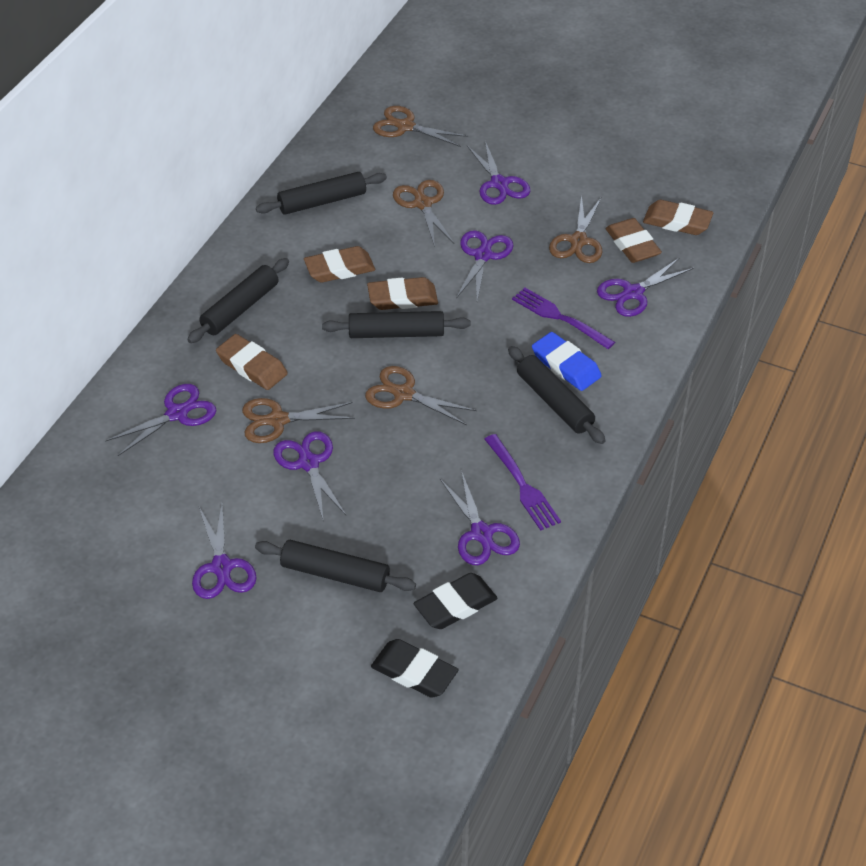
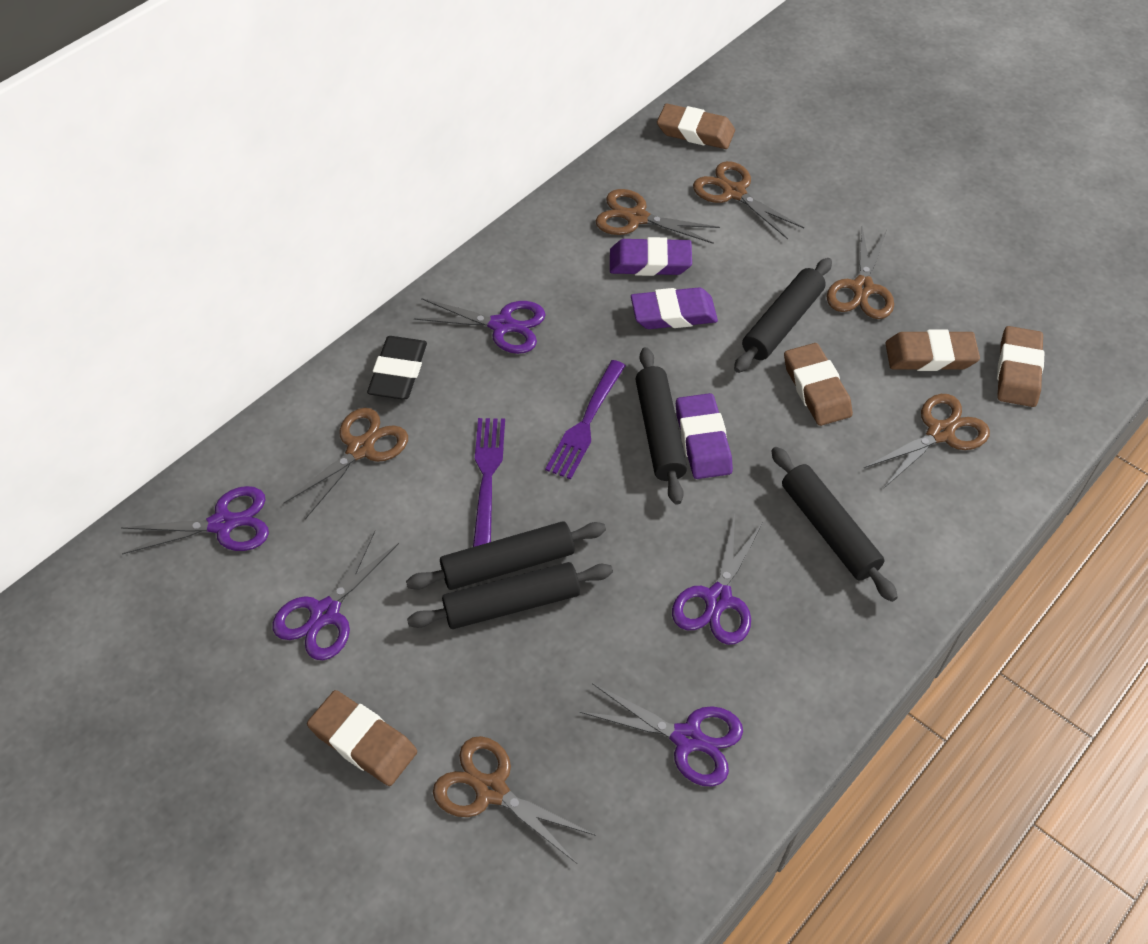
black eraser: 2 -> 1
blue eraser: 1 -> 0
brown scissors: 5 -> 6
purple eraser: 0 -> 3
purple scissors: 7 -> 5

